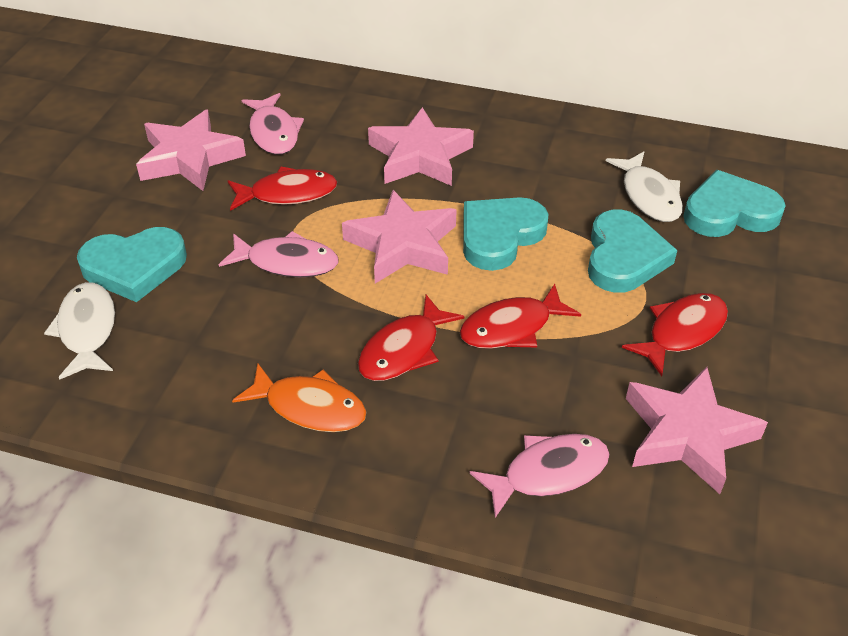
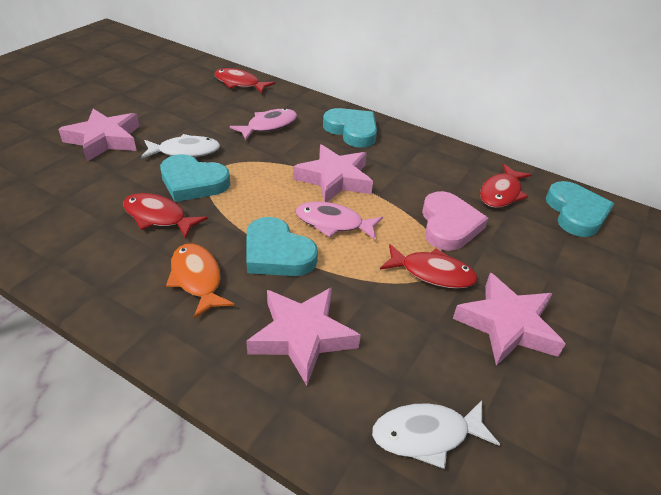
pink fish: 3 -> 2
pink heart: 0 -> 1

